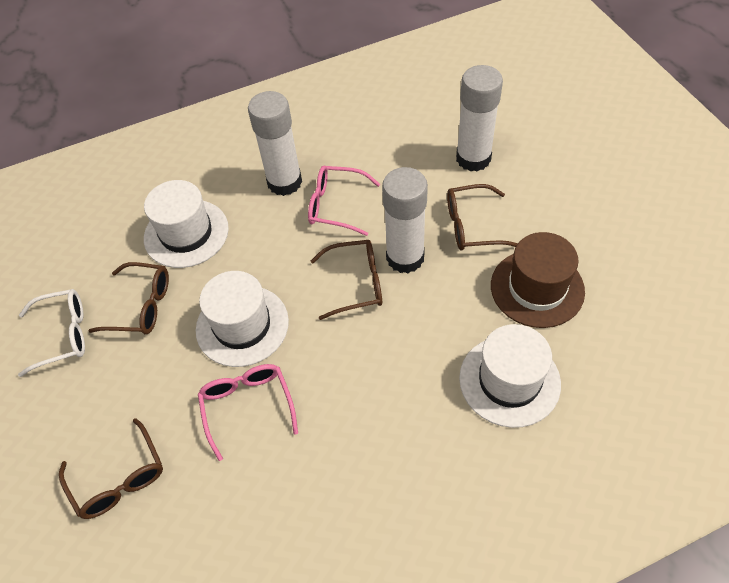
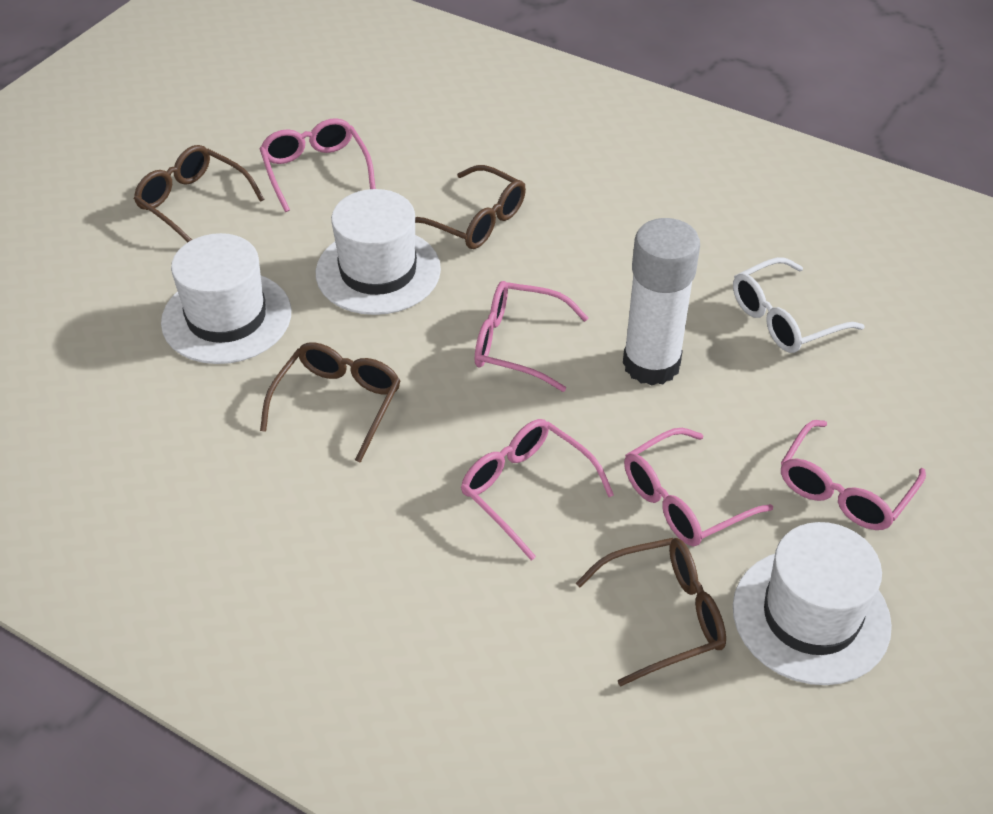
brown hat: 1 -> 0
pink glasses: 2 -> 5
white glue stick: 3 -> 1

